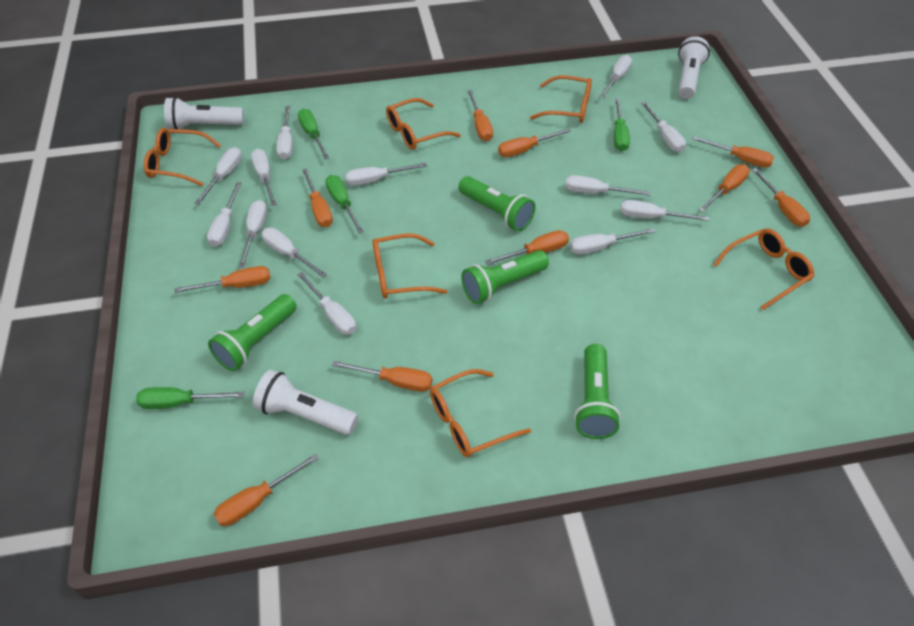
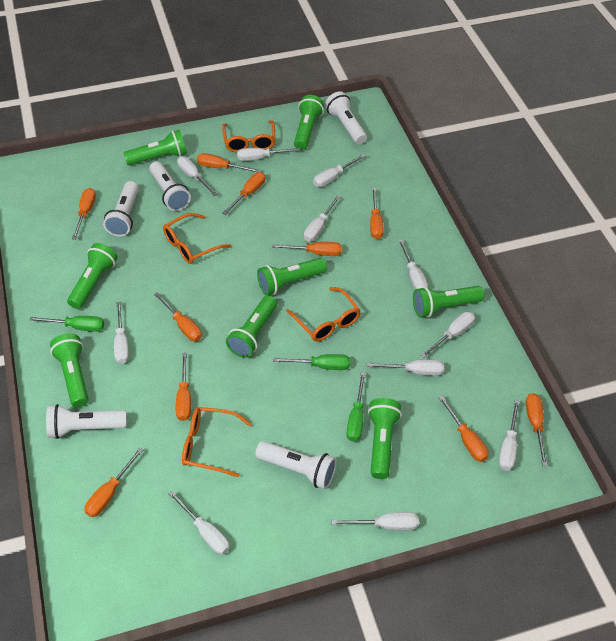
green flashlight: 4 -> 8
green screwdriver: 4 -> 3
orange glasses: 6 -> 4
white flashlight: 3 -> 5
white screwdriver: 13 -> 11

